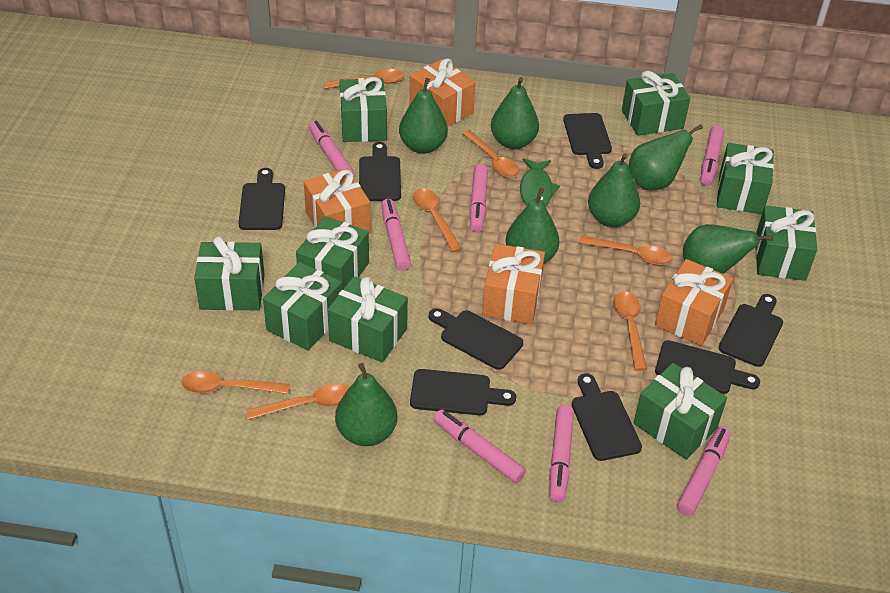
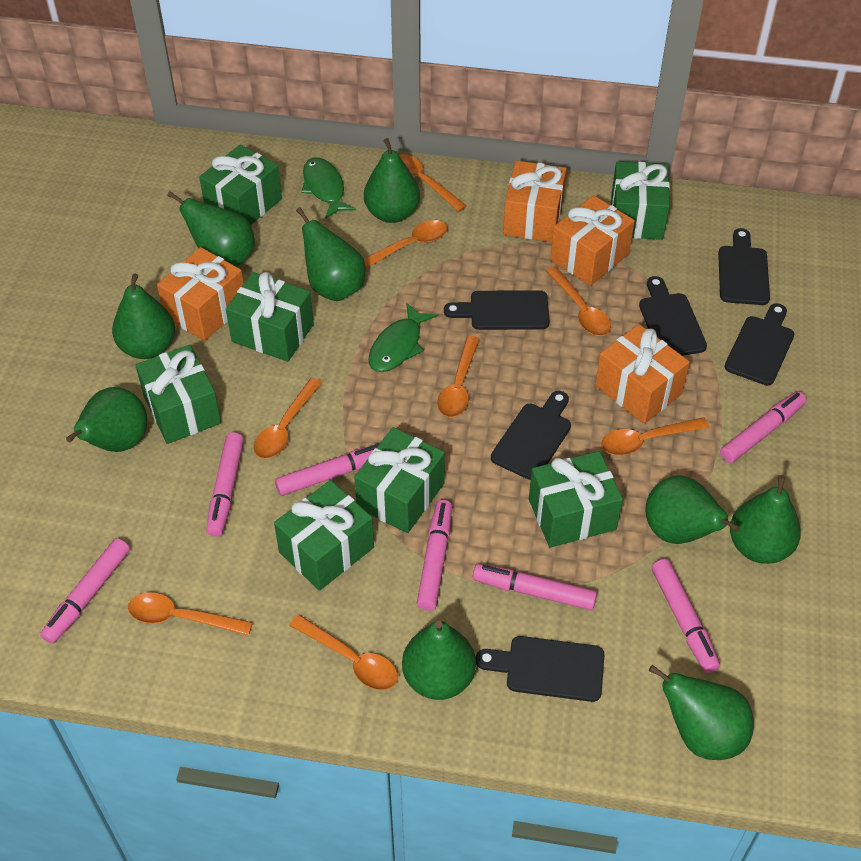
black cutting board: 8 -> 6
green fish: 1 -> 2
green gift: 9 -> 7
green pear: 7 -> 9
orange spoon: 7 -> 8

